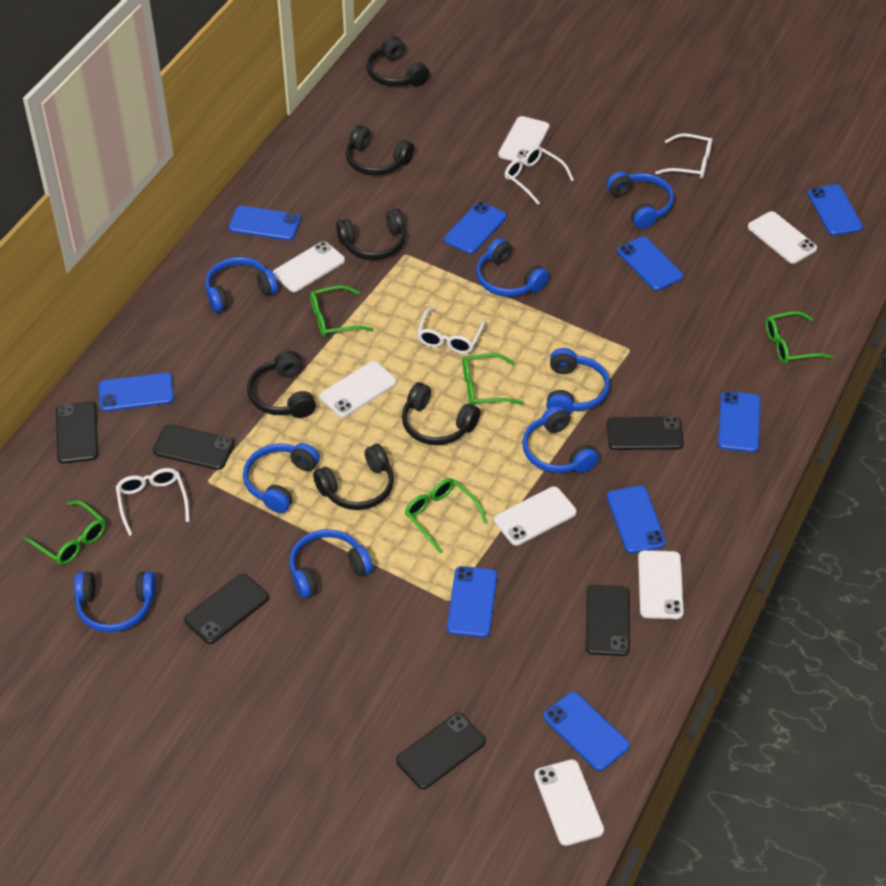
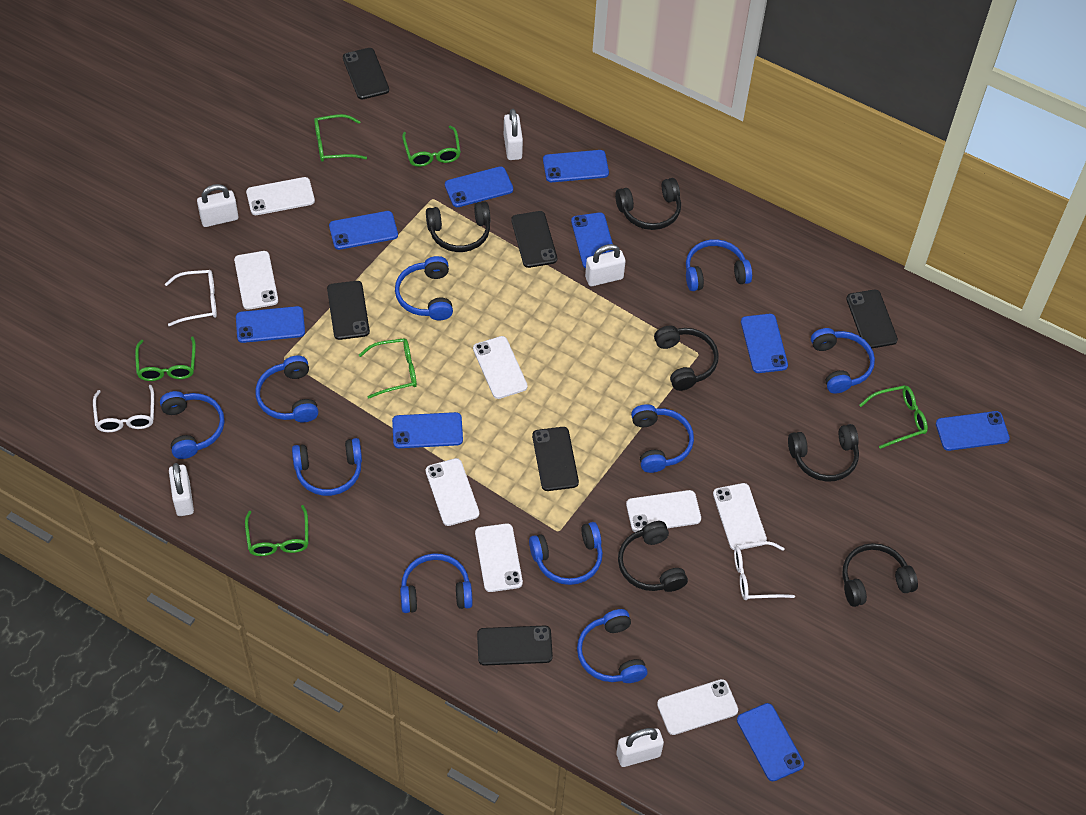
blue headphones: 8 -> 10
green glasses: 5 -> 6
white glasses: 4 -> 3
white padlock: 0 -> 5
white phone: 7 -> 8

